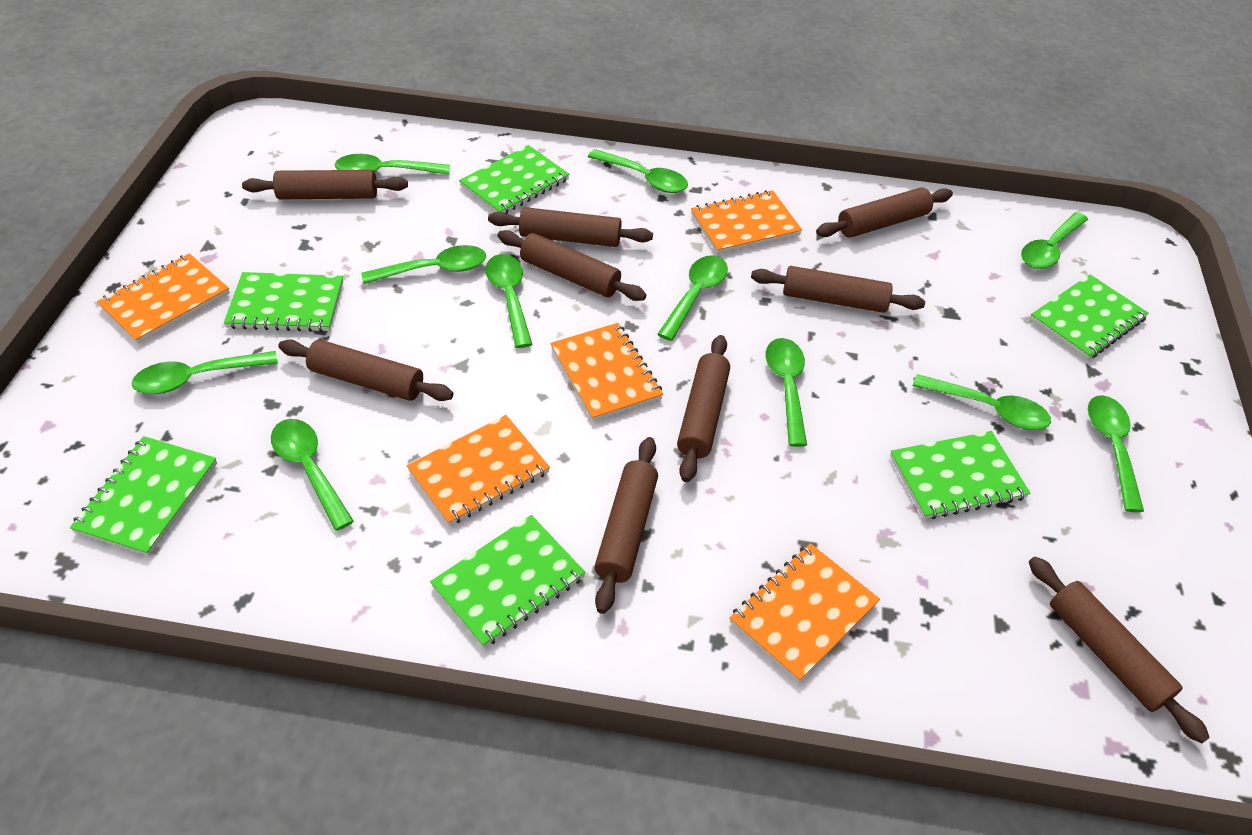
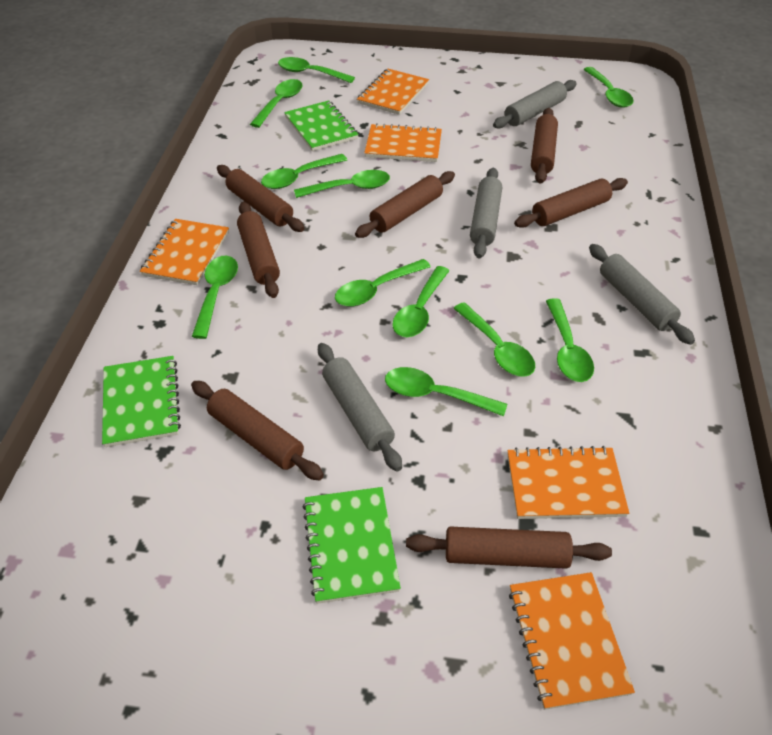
brown rolling pin: 9 -> 7
green notebook: 6 -> 3
grey rolling pin: 0 -> 4

